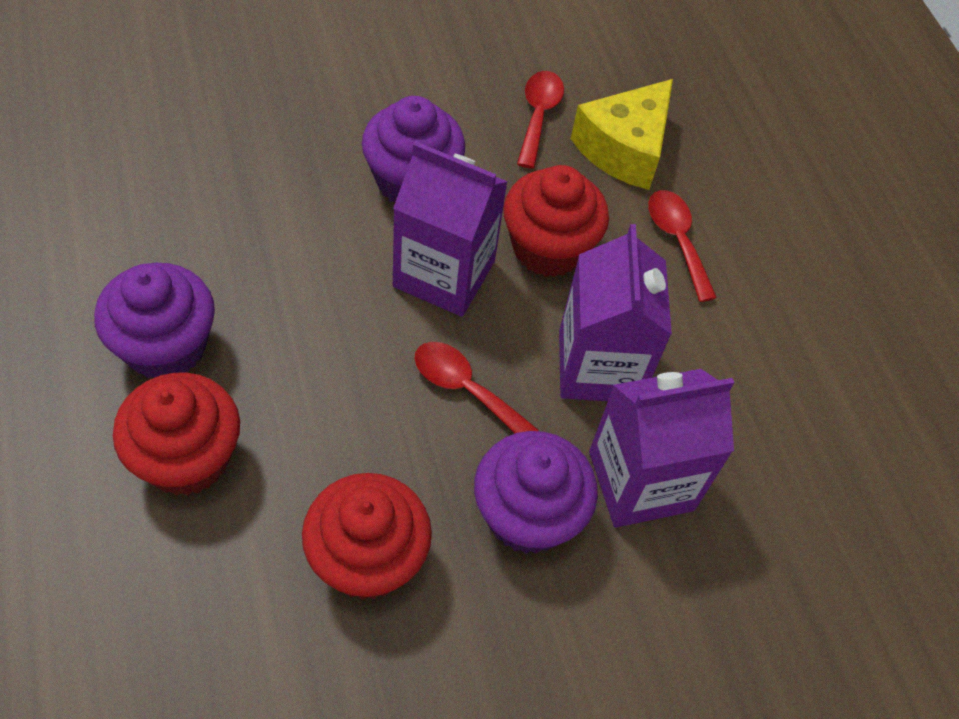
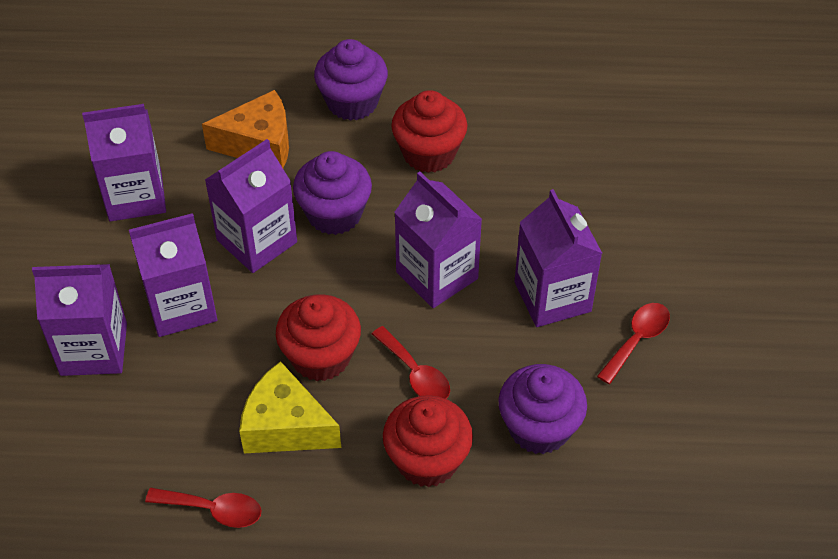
orange cheese: 0 -> 1
purple carton: 3 -> 6

